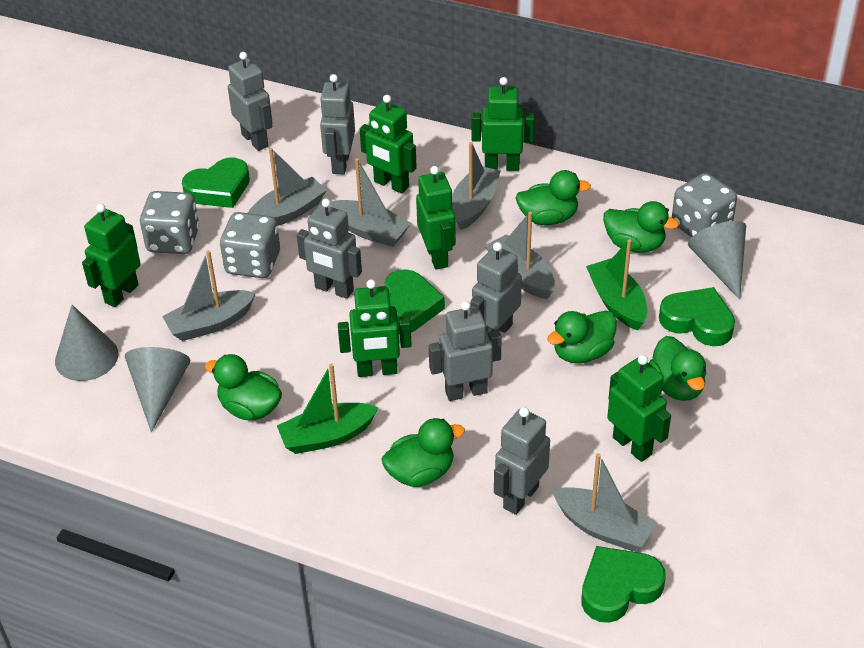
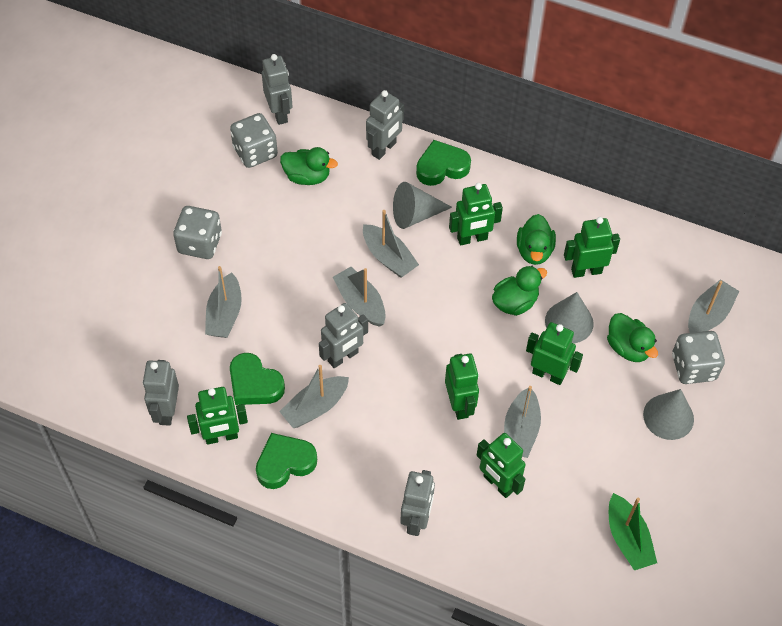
green boat: 2 -> 1
green duck: 6 -> 4
green heart: 4 -> 3
grey robot: 6 -> 5

